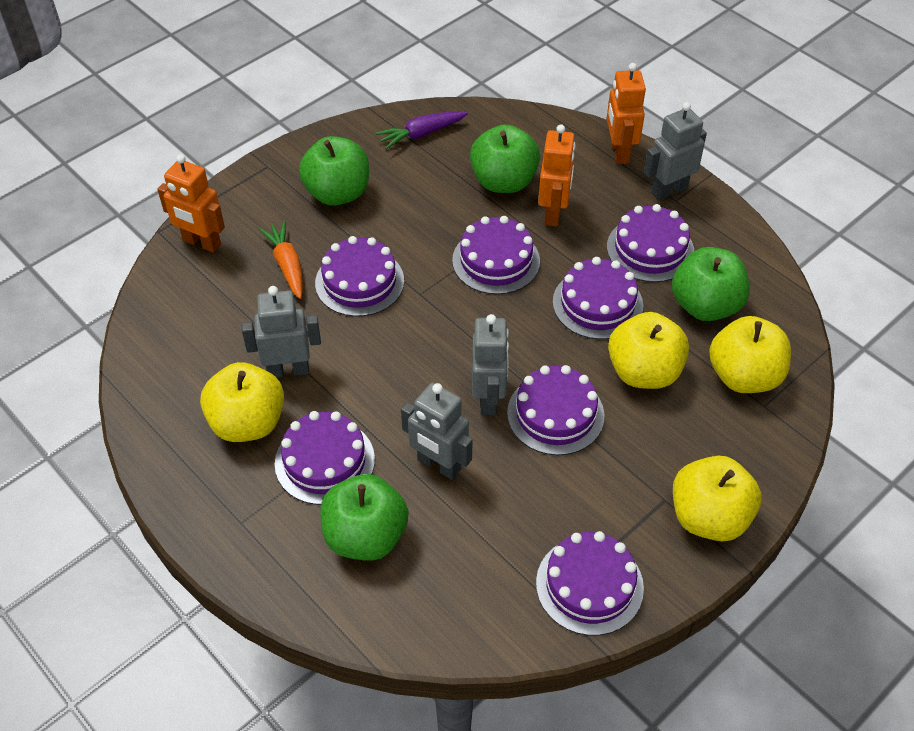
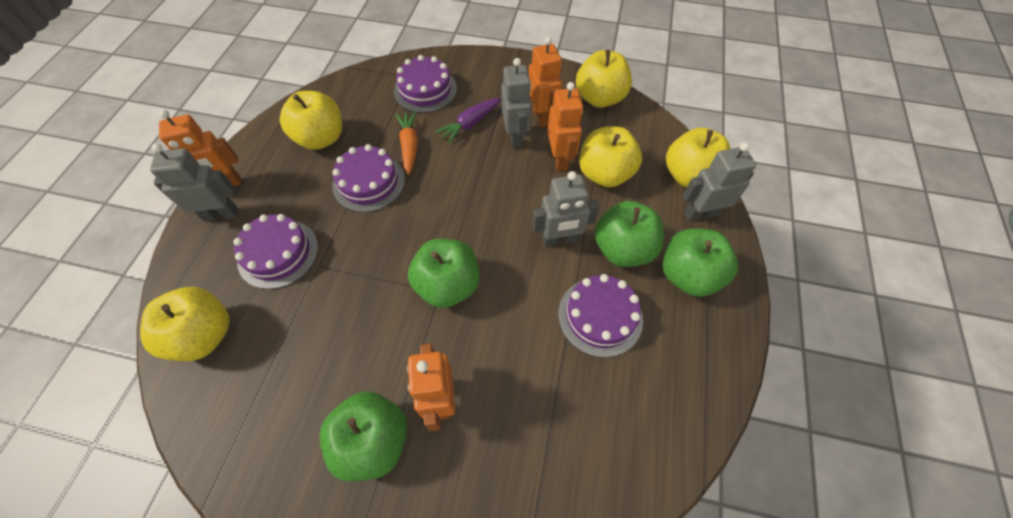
orange robot: 3 -> 4
purple cake: 7 -> 4
yellow apple: 4 -> 5

